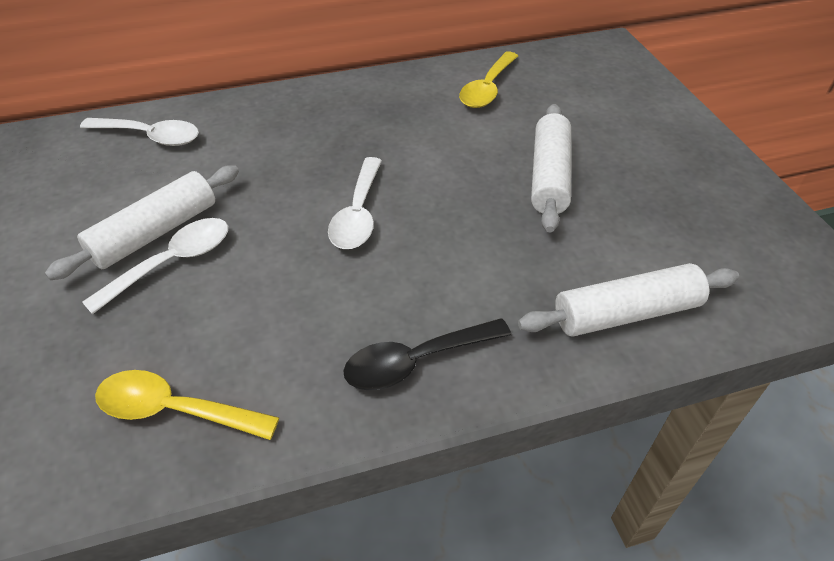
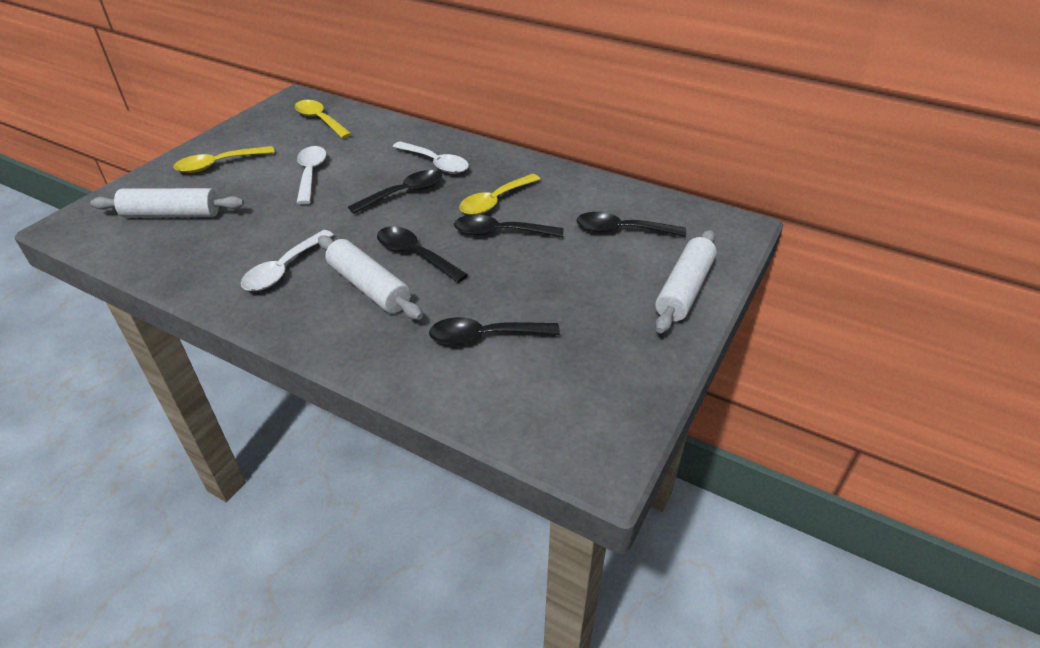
black spoon: 1 -> 5
yellow spoon: 2 -> 3

